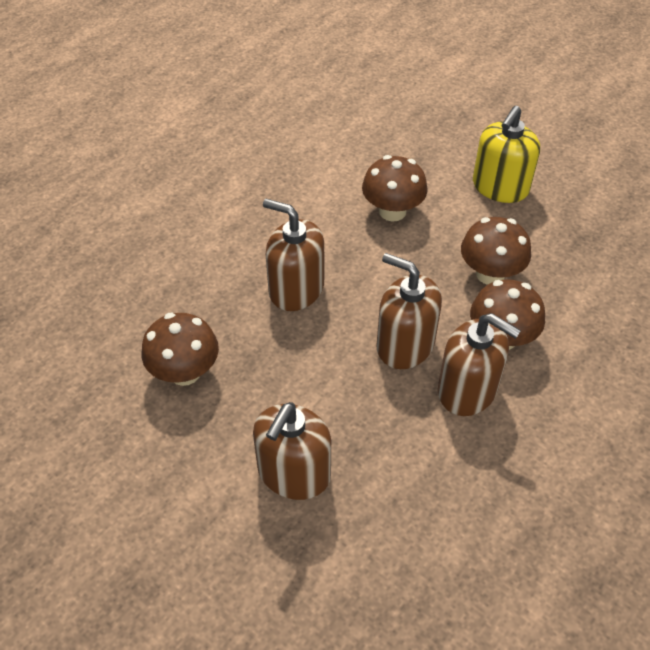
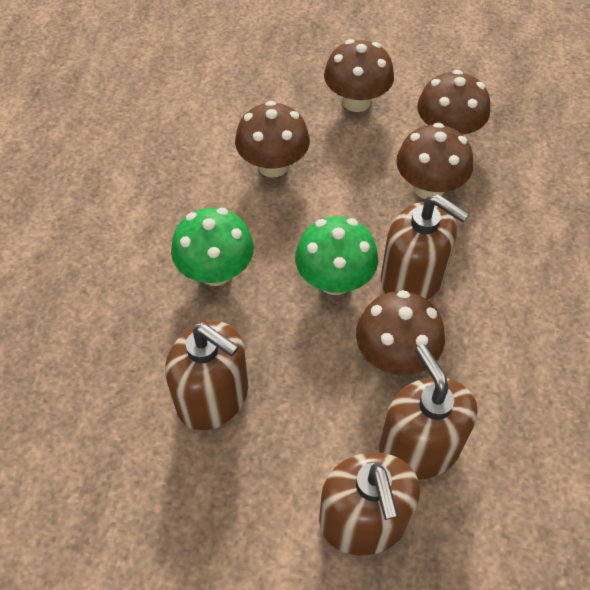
brown mushroom: 4 -> 5
green mushroom: 0 -> 2
yellow soap dispenser: 1 -> 0

